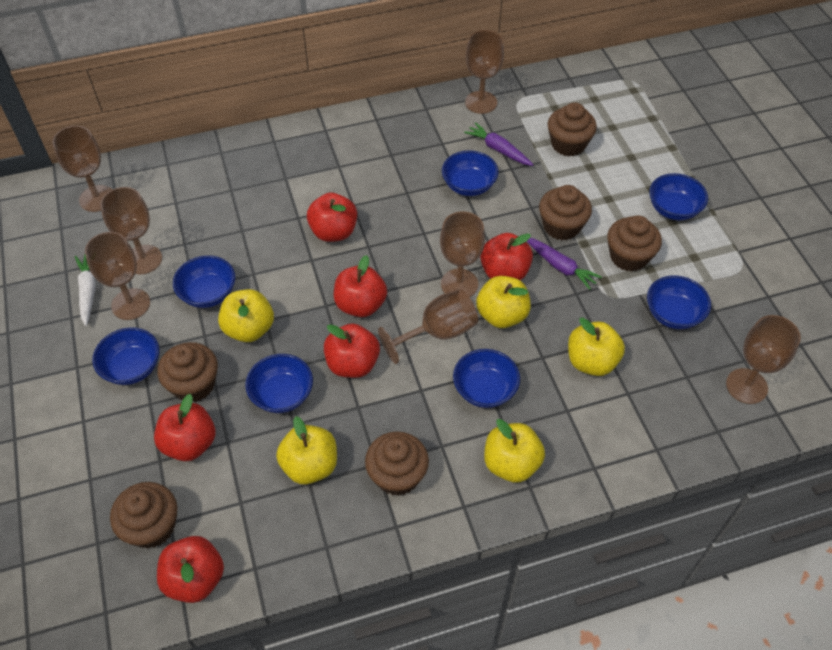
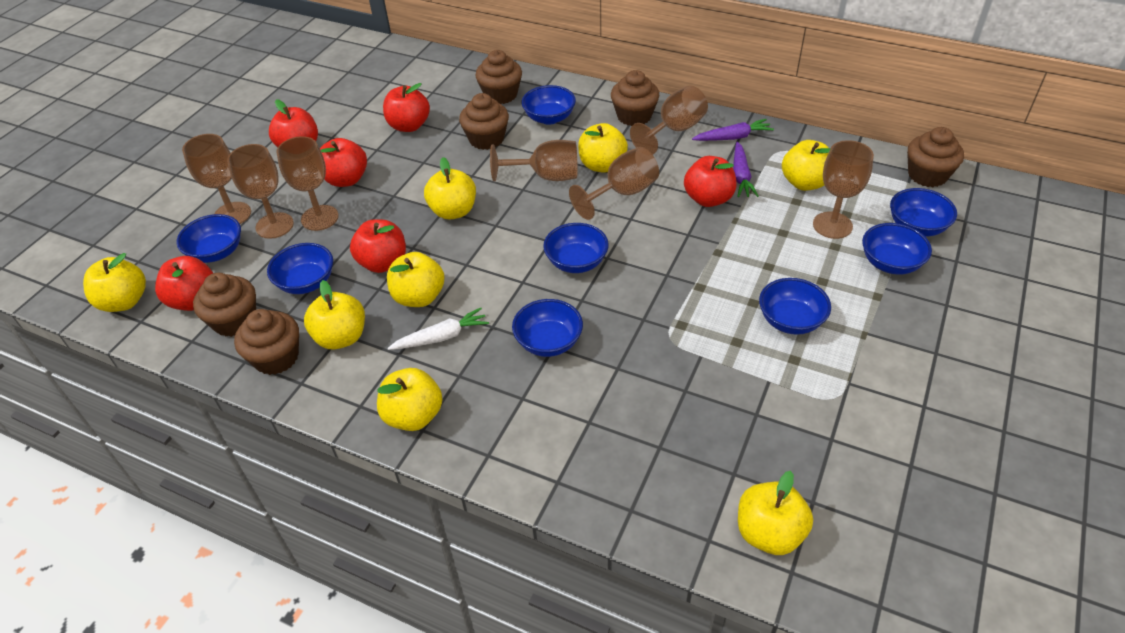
blue bowl: 7 -> 8
yellow apple: 5 -> 8

